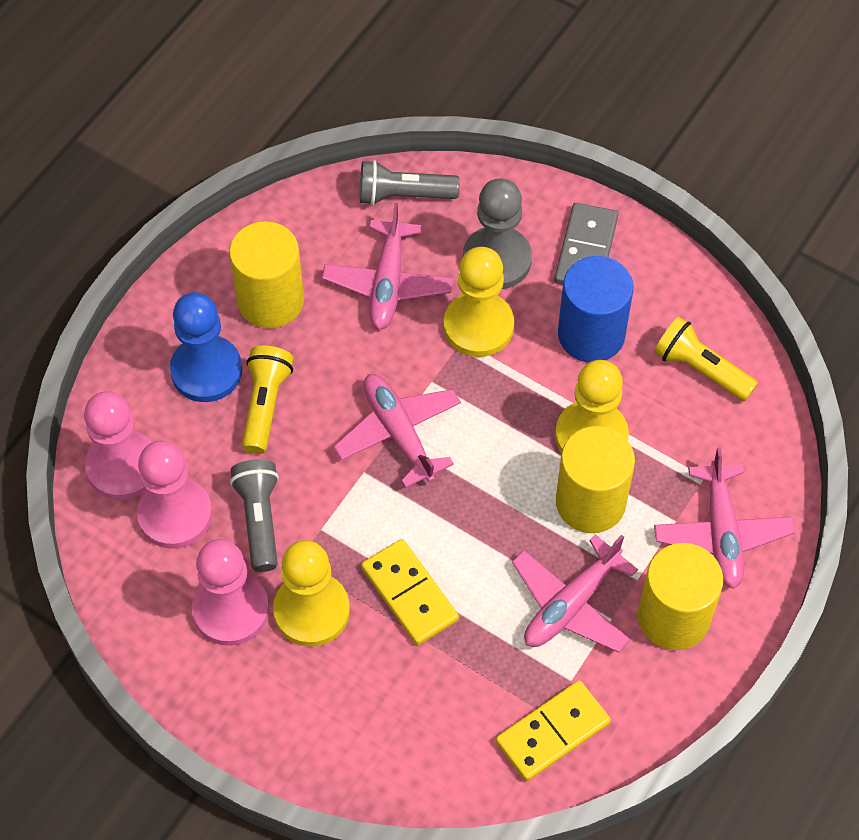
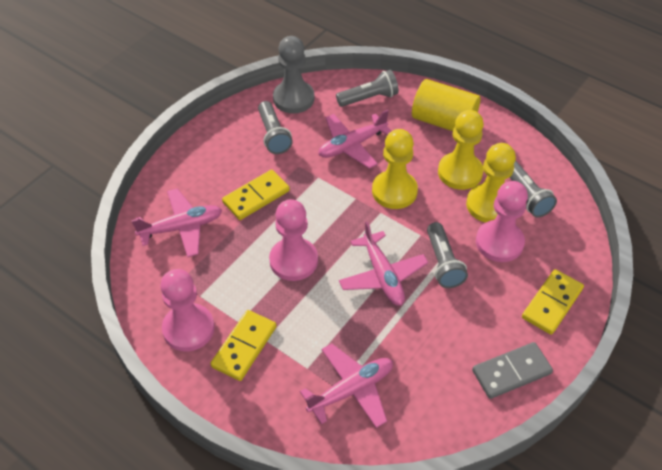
blue cylinder: 1 -> 0
blue pawn: 1 -> 0
grey flashlight: 2 -> 4
yellow cylinder: 3 -> 1
yellow domino: 2 -> 3
yellow flashlight: 2 -> 0

